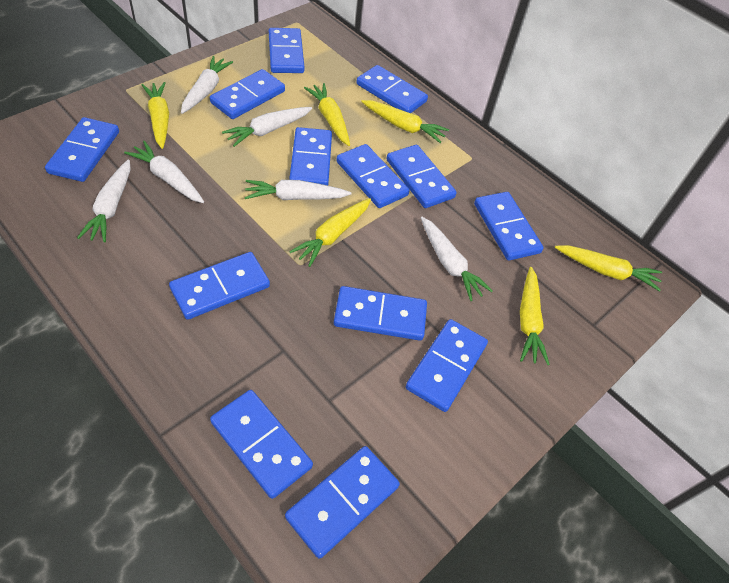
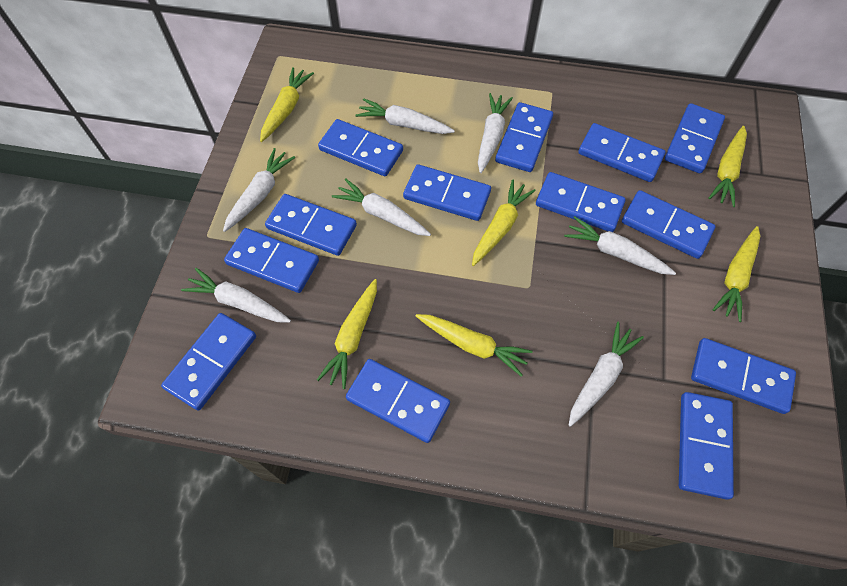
white carrot: 6 -> 7

